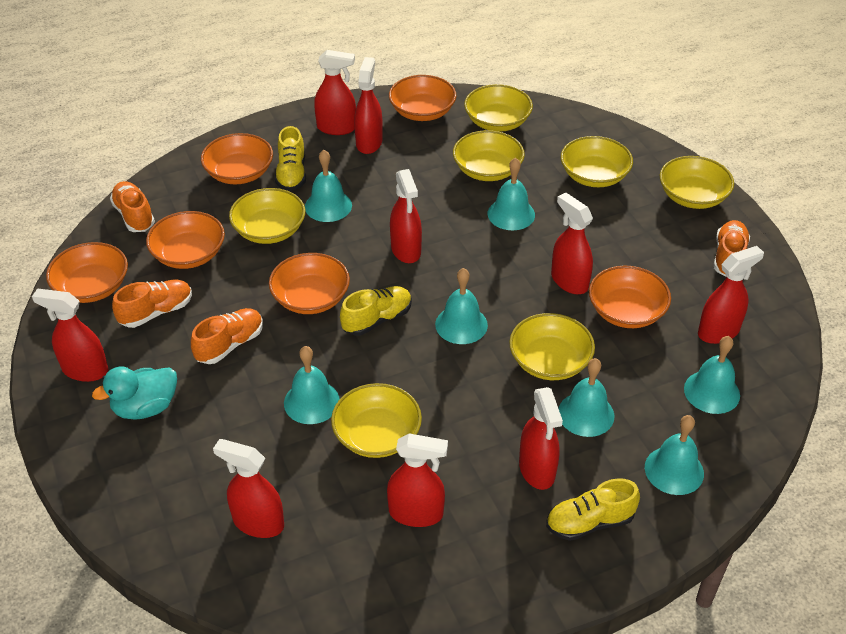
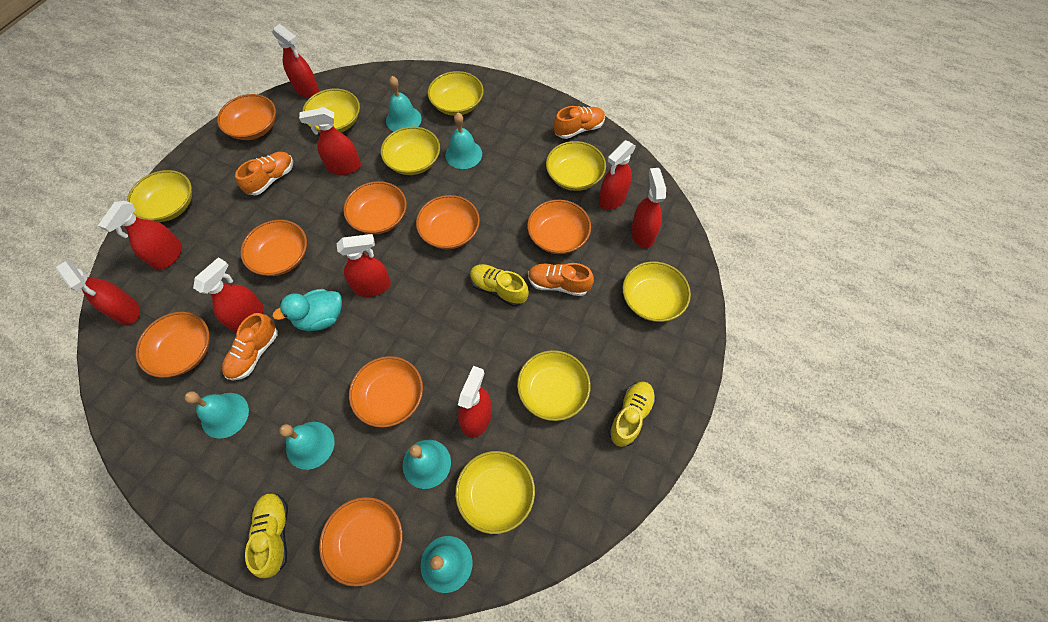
orange bowl: 6 -> 8
turquoise bell: 7 -> 6
yellow bowl: 7 -> 8

